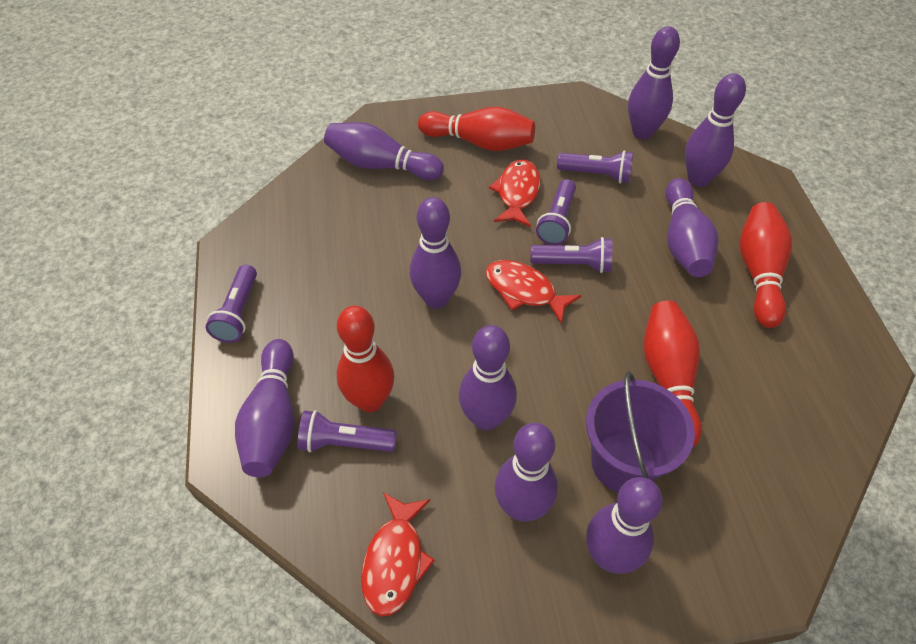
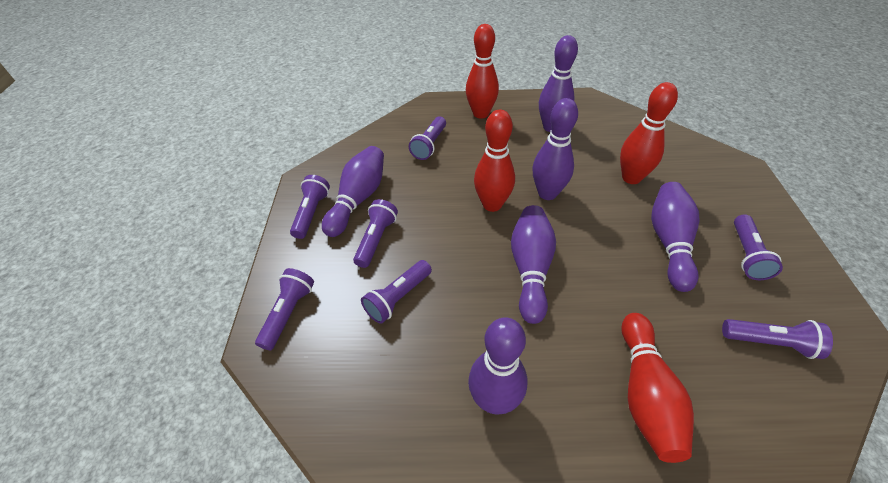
purple bowling pin: 9 -> 6
purple bucket: 1 -> 0
purple flashlight: 5 -> 7
red fish: 3 -> 0

